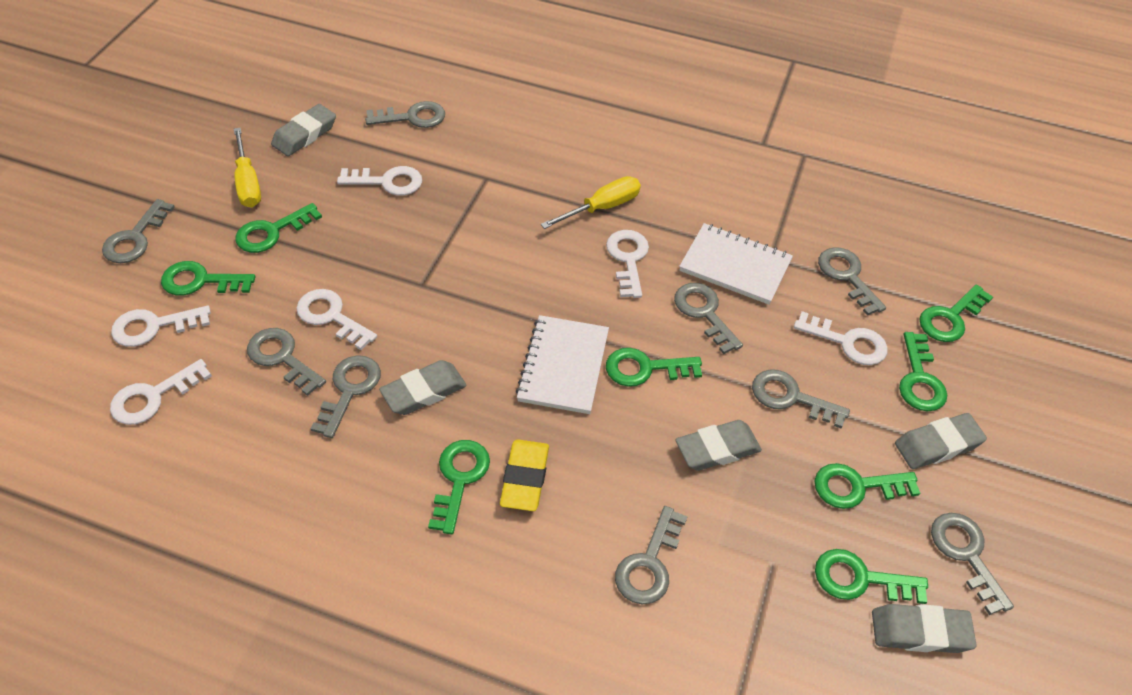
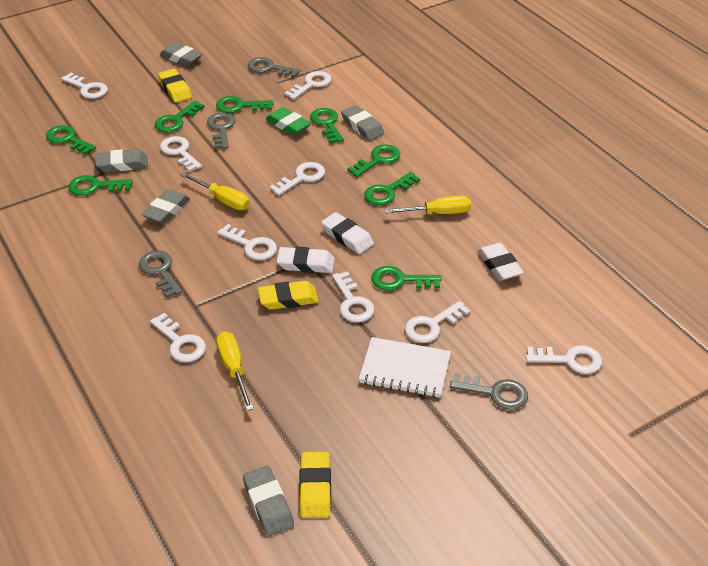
green eraser: 0 -> 1
grey key: 9 -> 4
white eraser: 0 -> 3
white key: 6 -> 9
white notebook: 2 -> 1
yellow eraser: 1 -> 3
yellow screwdriver: 2 -> 3

